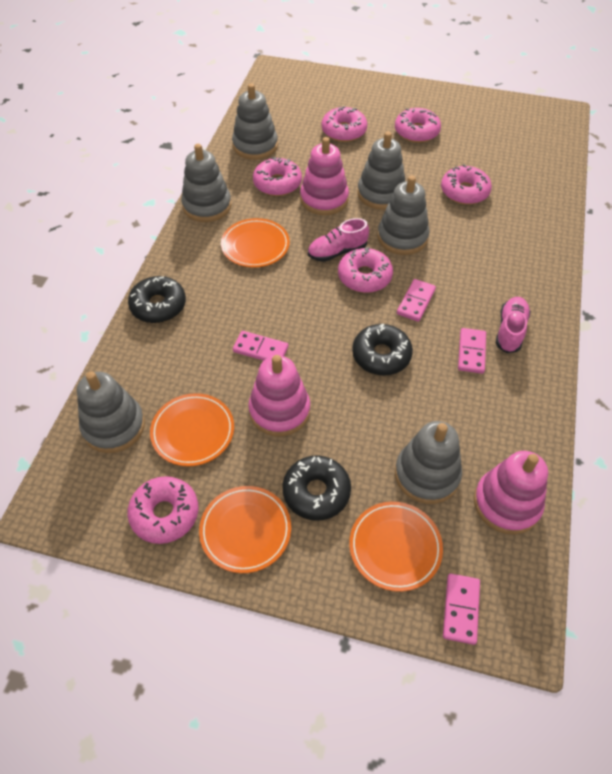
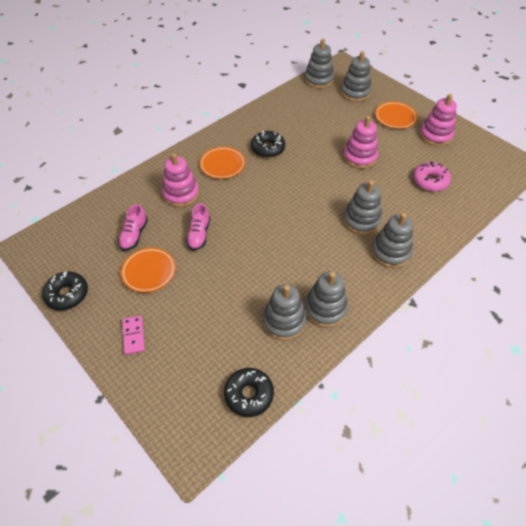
orange plate: 4 -> 3
pink domino: 4 -> 1
pink donut: 6 -> 1

